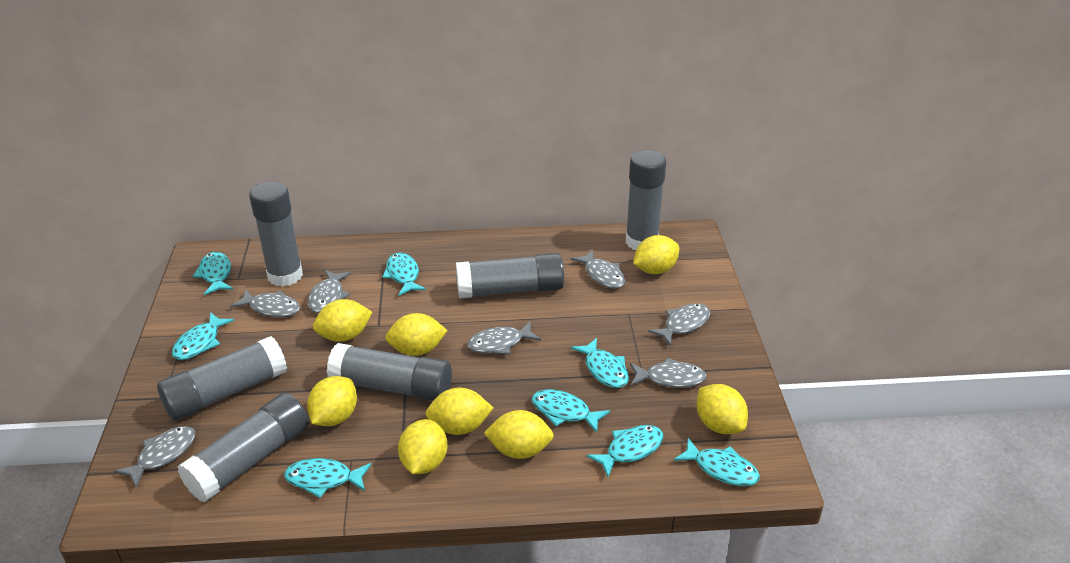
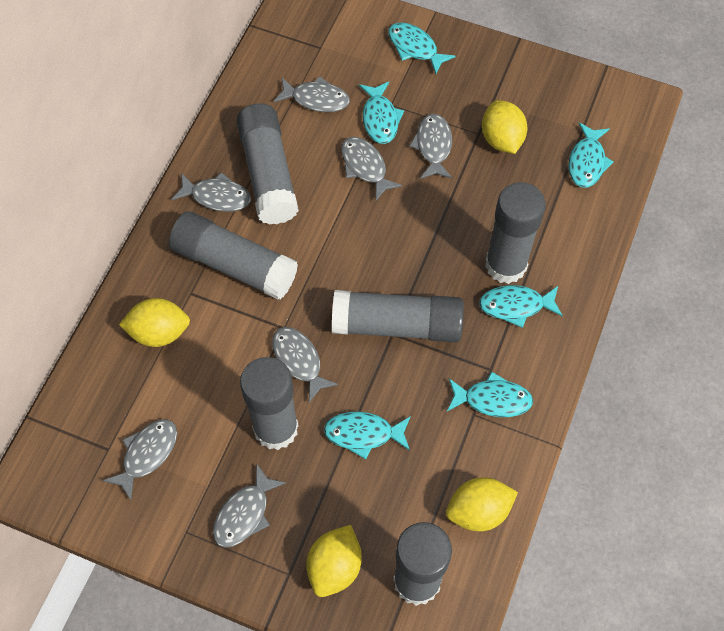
turquoise fish: 8 -> 6
yellow lemon: 8 -> 4

